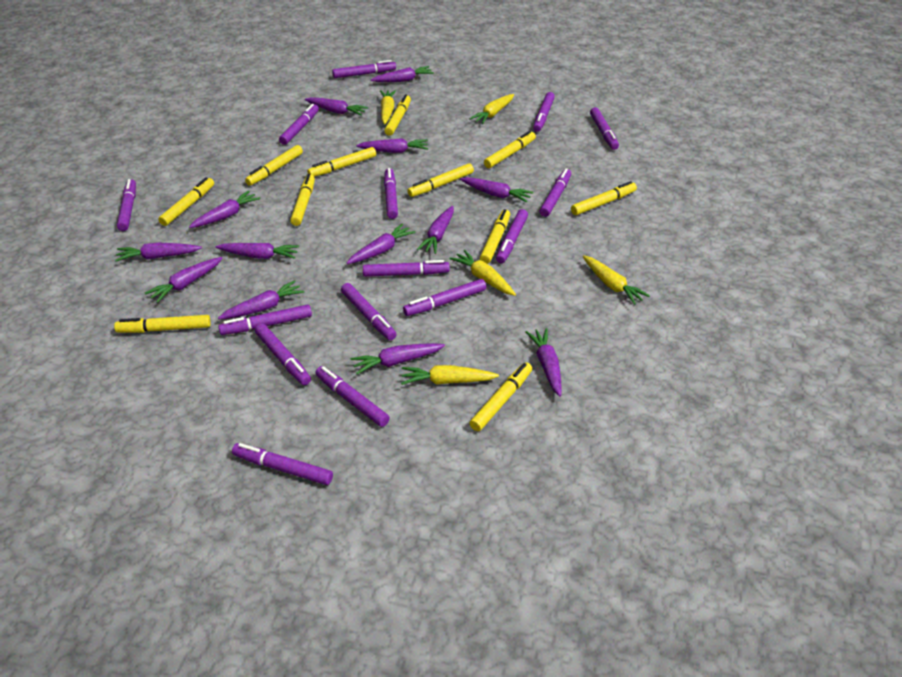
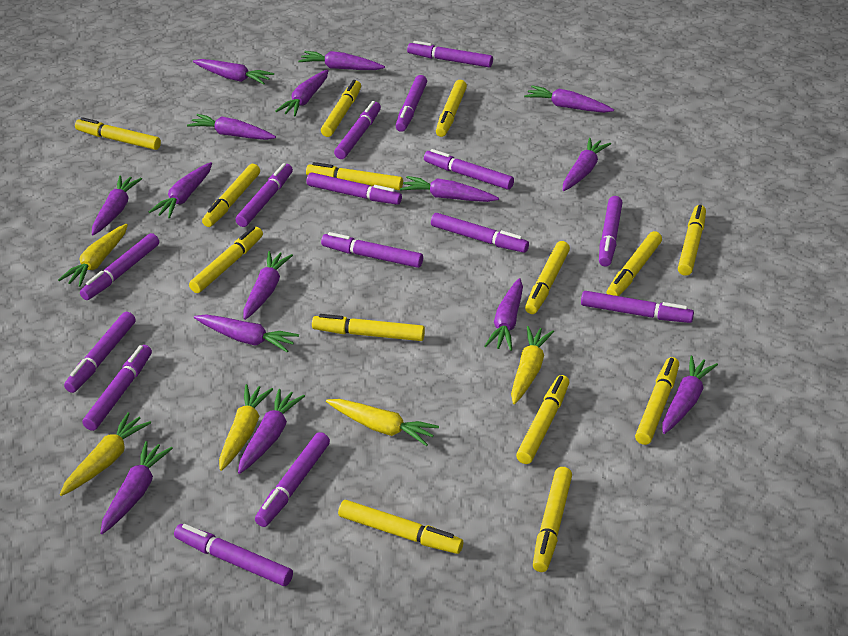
purple carrot: 13 -> 15
yellow marker: 11 -> 14

